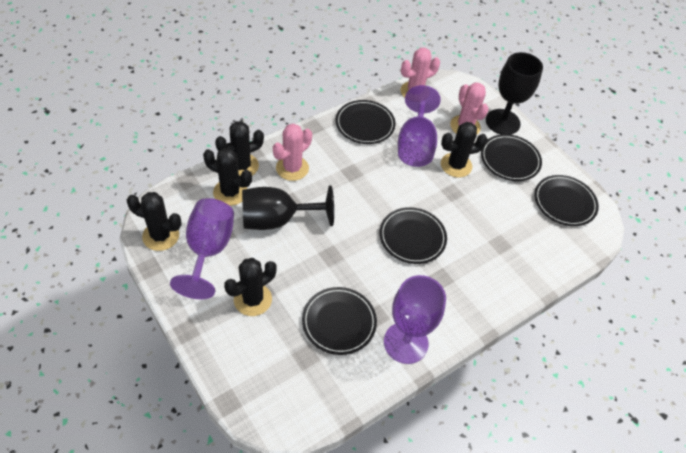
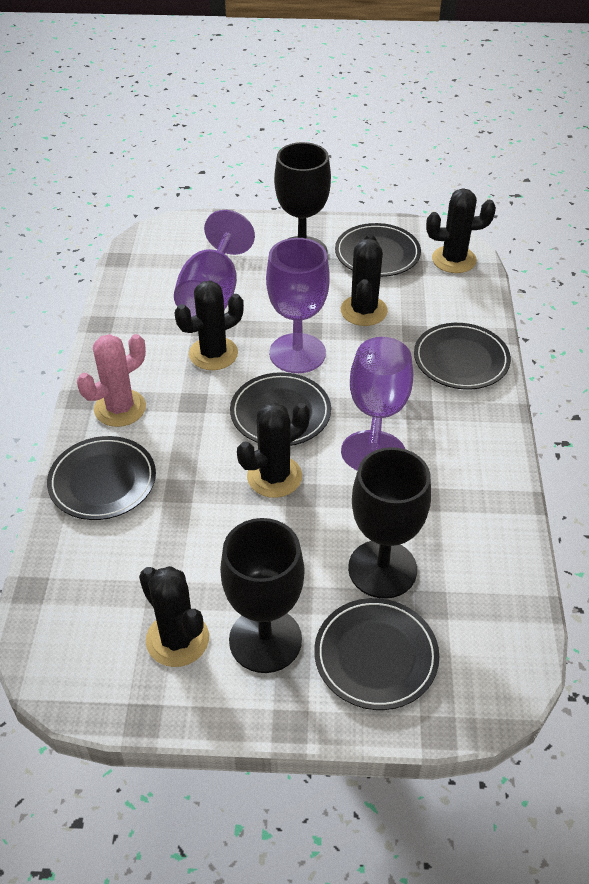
black goblet: 2 -> 3
pink cactus: 3 -> 1

